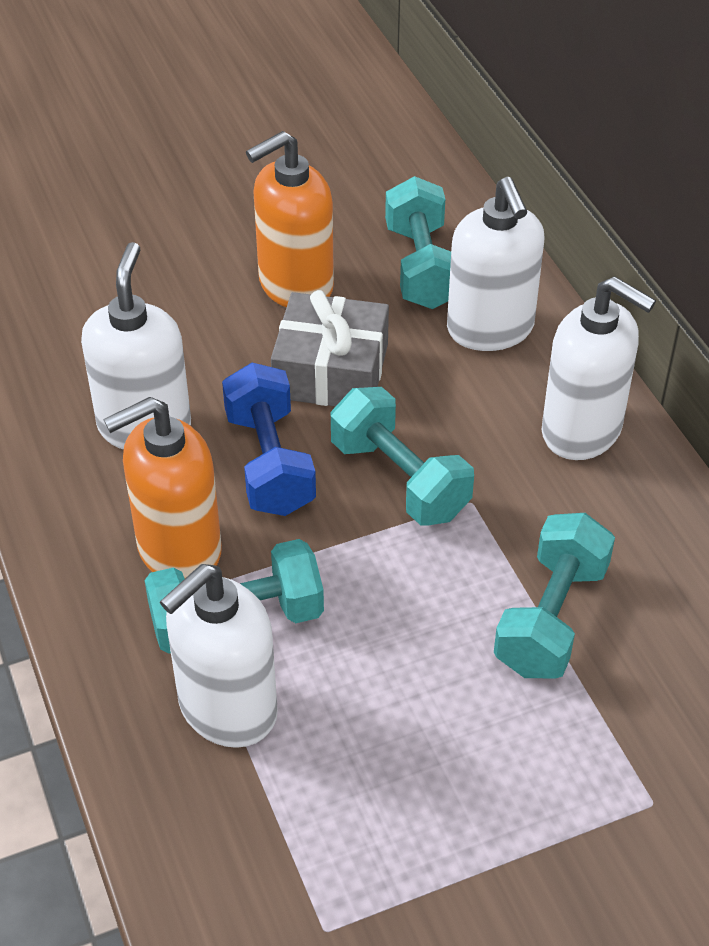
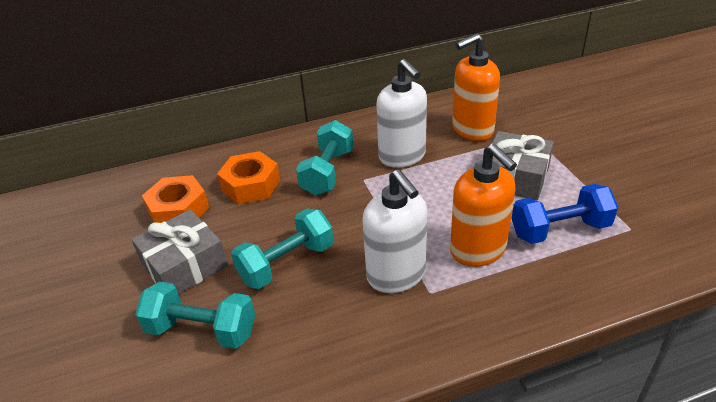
grey gift: 1 -> 2
orange nut: 0 -> 2
turquoise dumbbell: 4 -> 3
white soap dispenser: 4 -> 2

